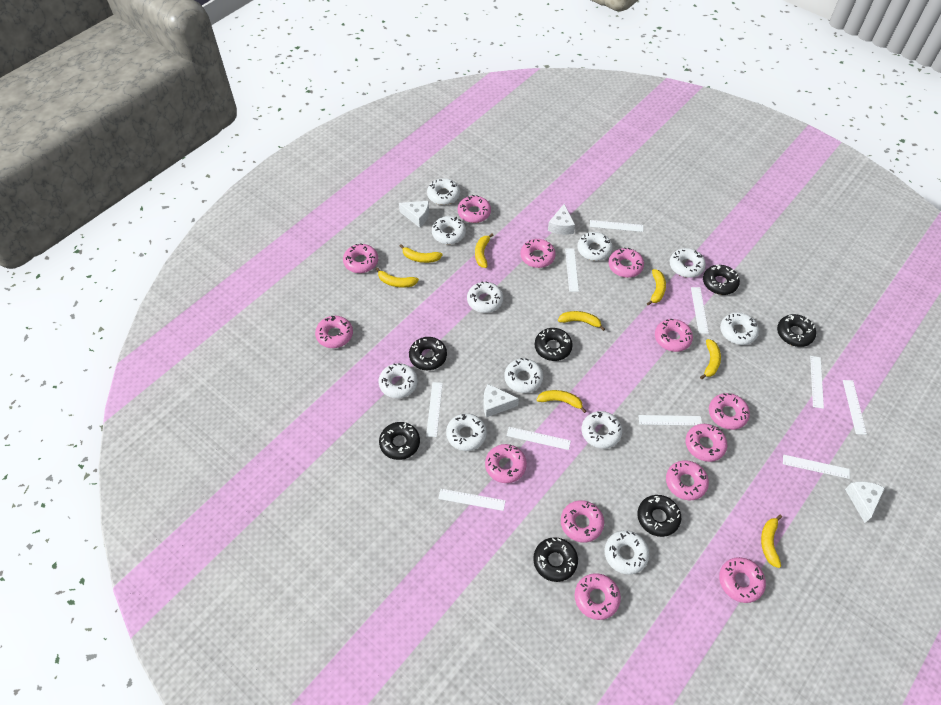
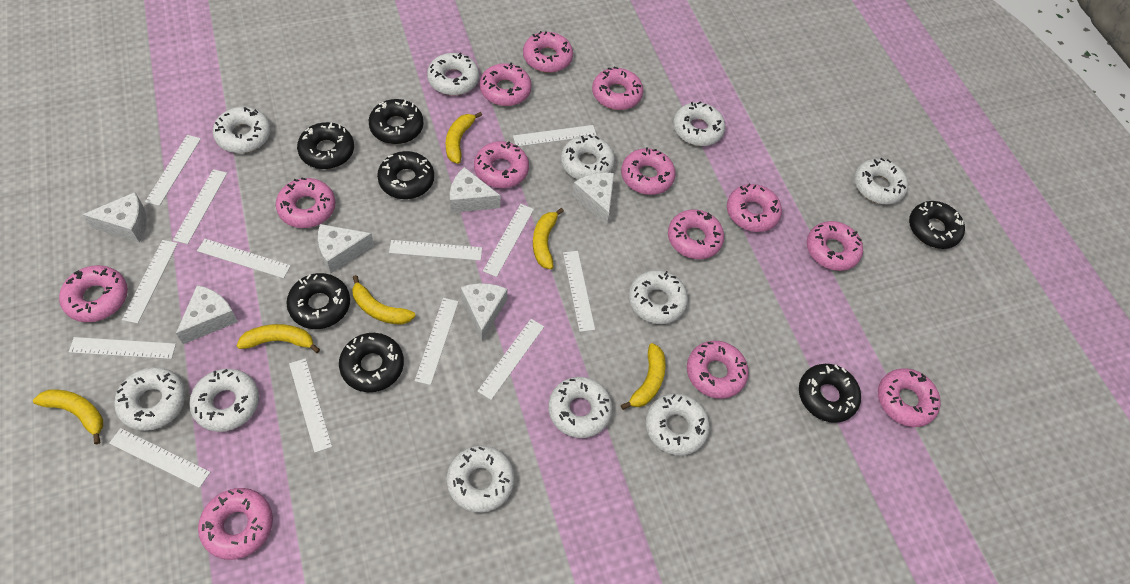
white cheese: 4 -> 6
white ruler: 10 -> 13
yellow banana: 8 -> 6

